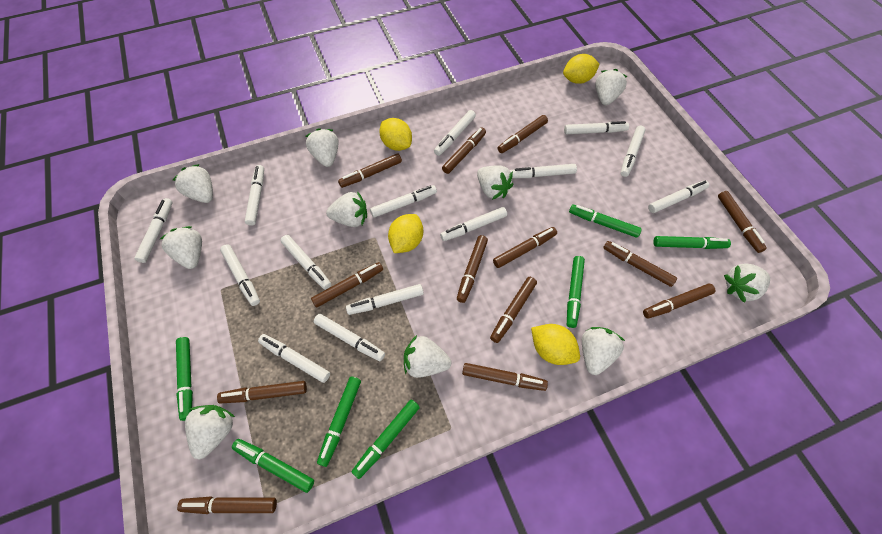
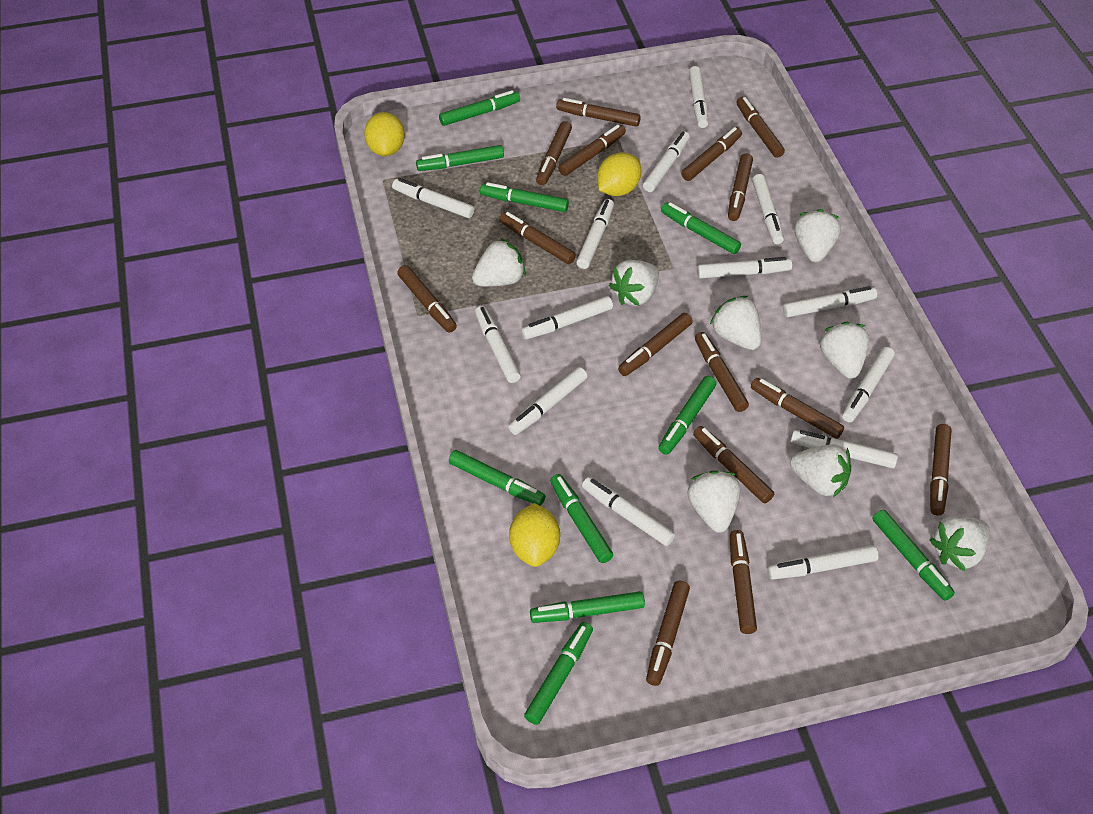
brown marker: 13 -> 15
green marker: 7 -> 10
white strawberry: 10 -> 8
yellow lemon: 4 -> 3

